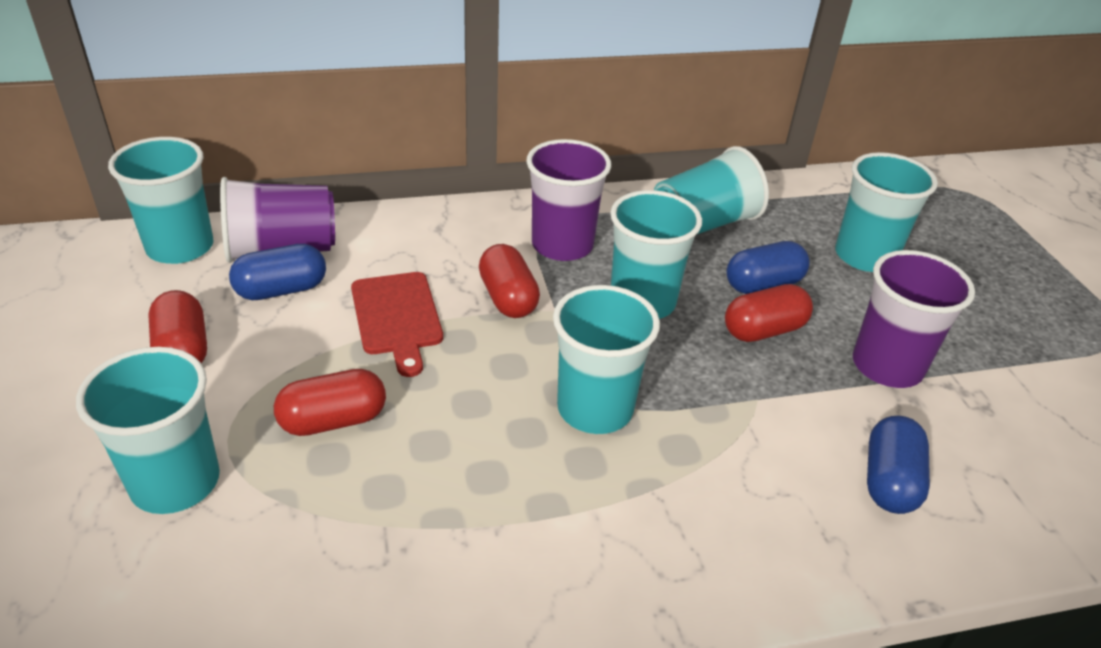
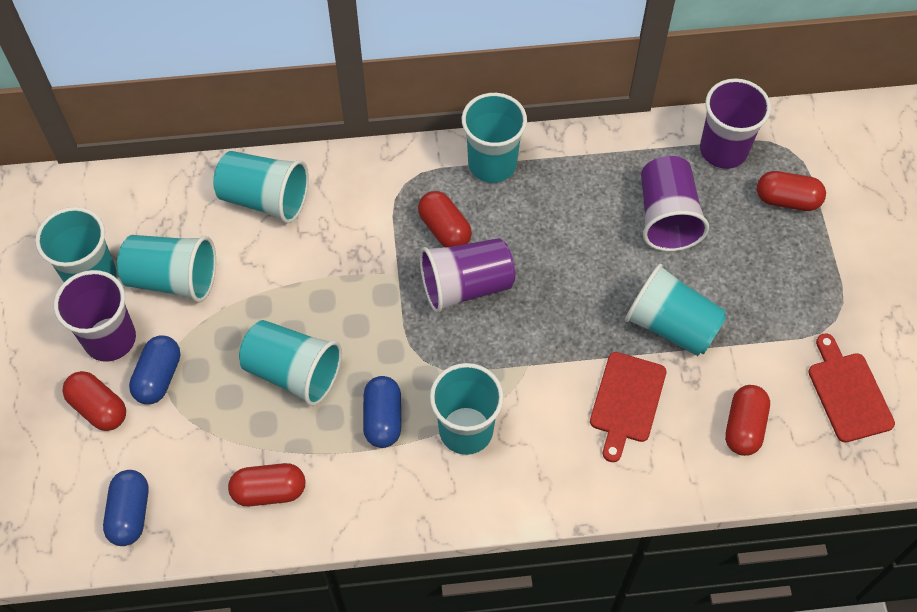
purple cup: 3 -> 4
red capsule: 4 -> 5
red cutting board: 1 -> 2
turquoise cup: 6 -> 7

